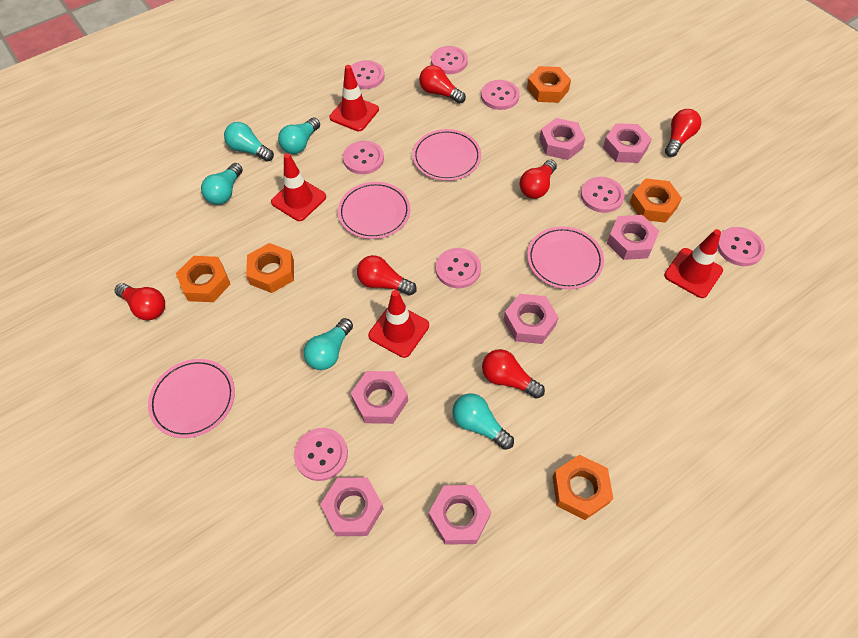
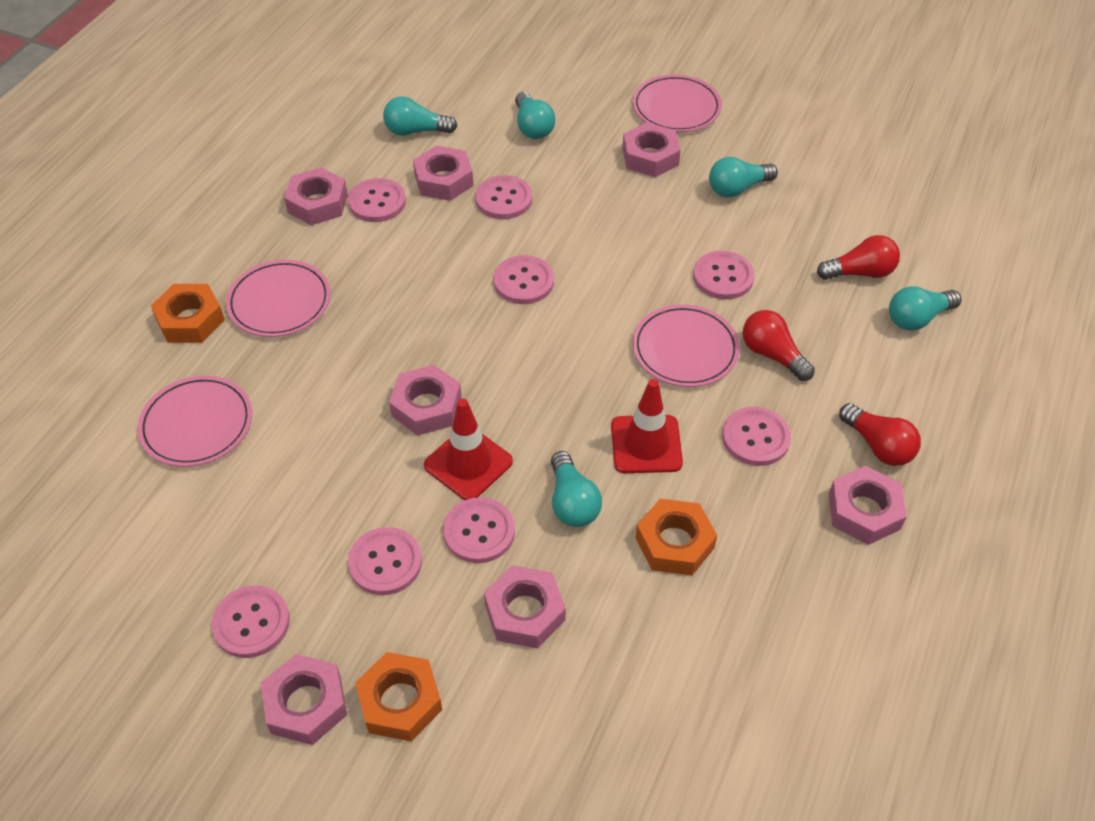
orange nut: 5 -> 3
red light bulb: 6 -> 3
red traffic cone: 4 -> 2

